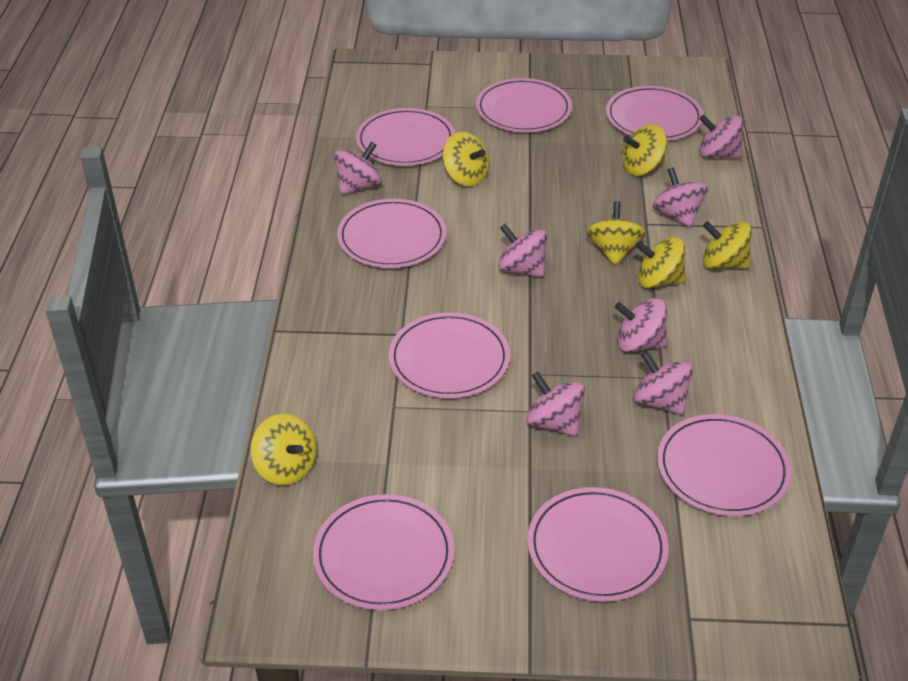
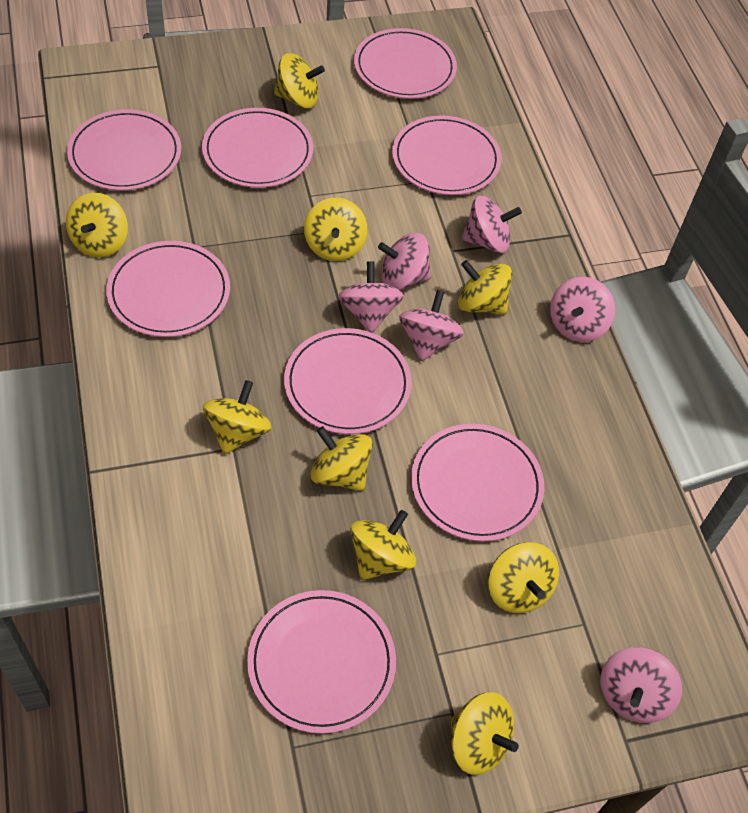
pink spinning top: 7 -> 6
yellow spinning top: 6 -> 9

